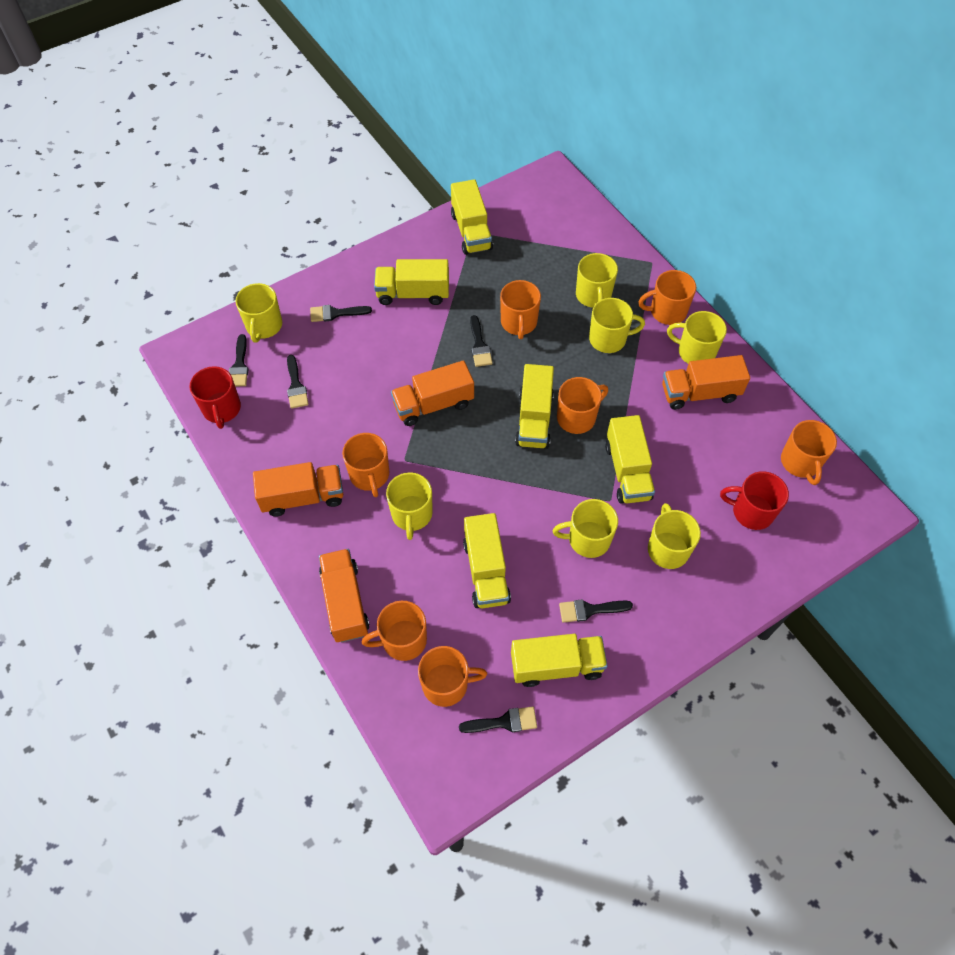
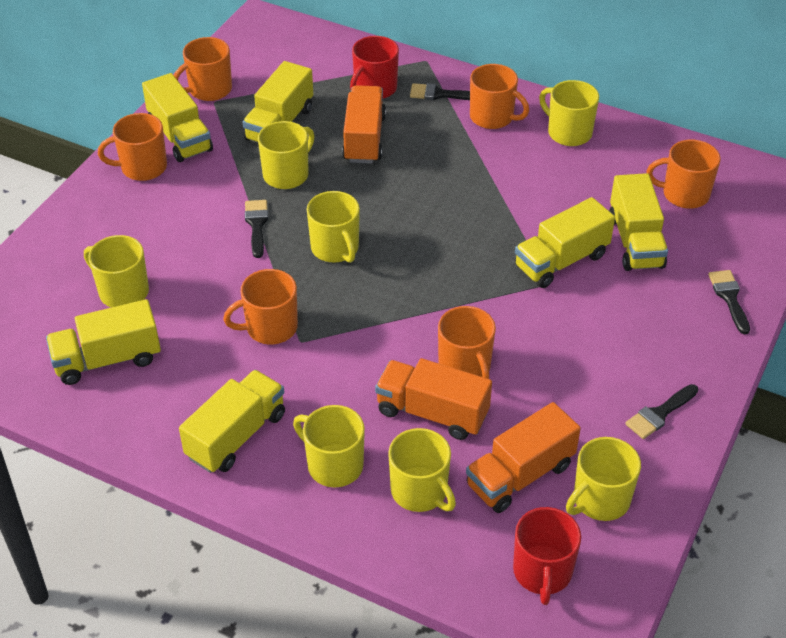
black brush: 6 -> 4
orange mug: 7 -> 6
orange truck: 4 -> 3

